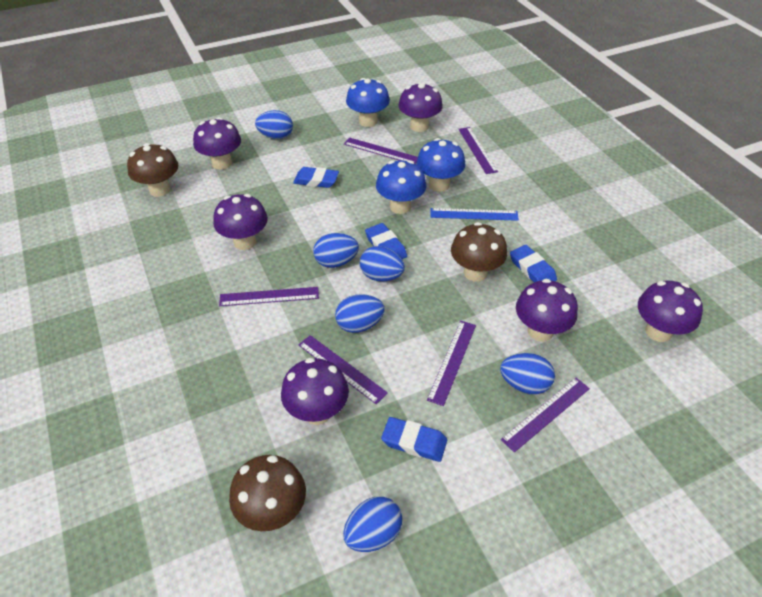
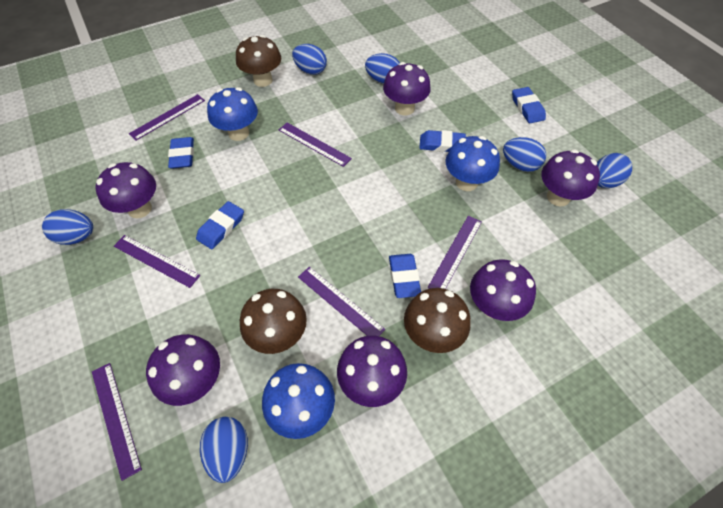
blue eraser: 4 -> 5
blue ruler: 1 -> 0

